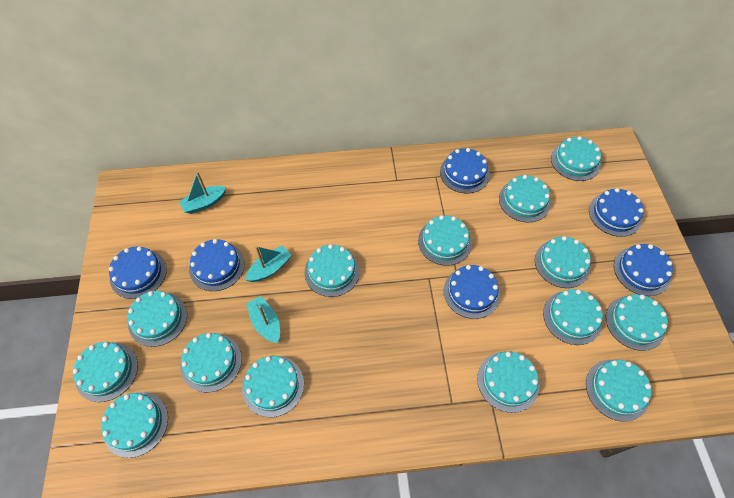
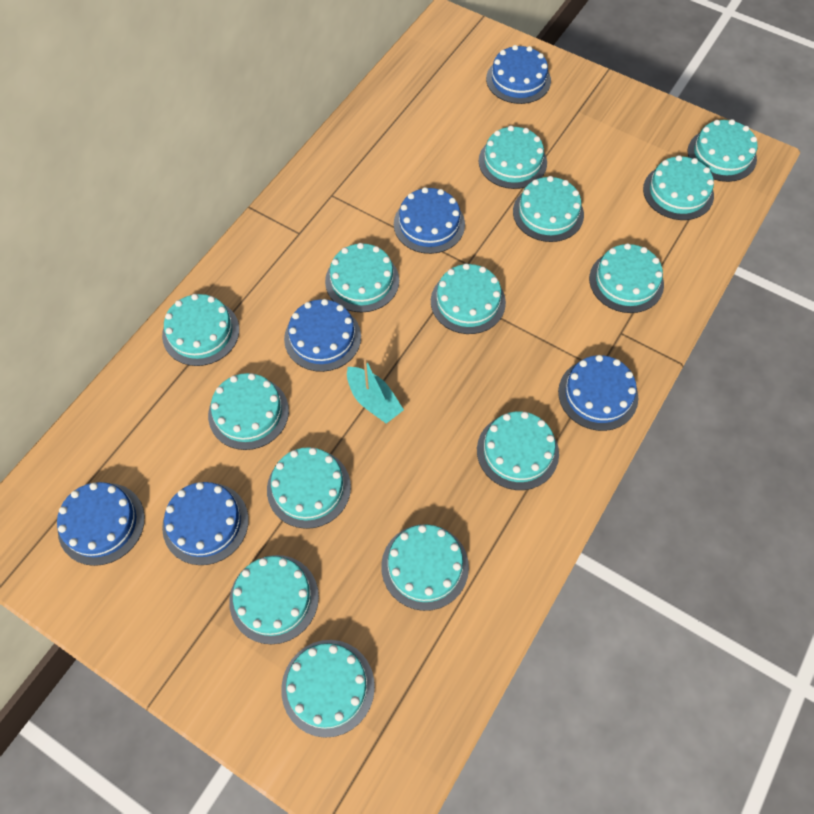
turquoise boat: 3 -> 1

